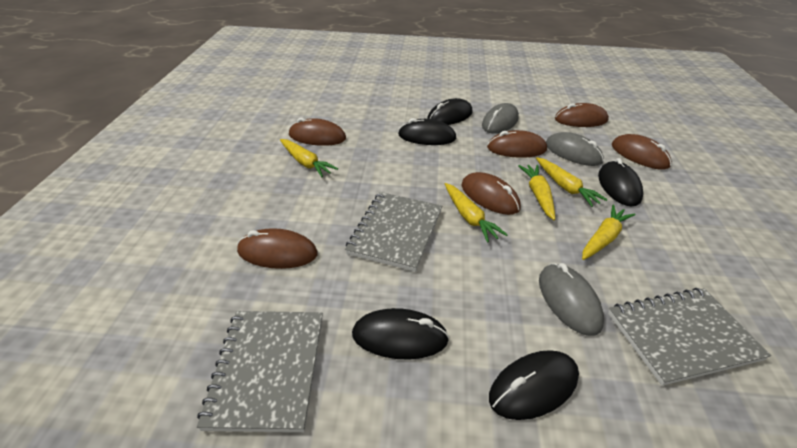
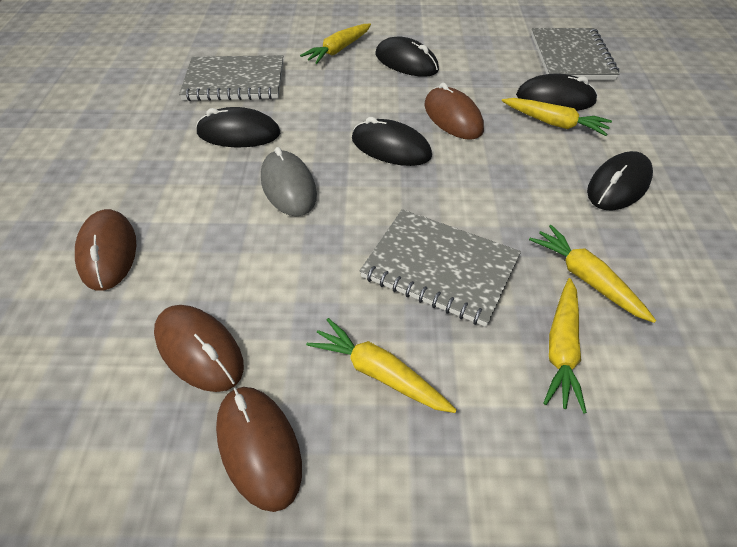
brown mouse: 6 -> 4
grey mouse: 3 -> 1

